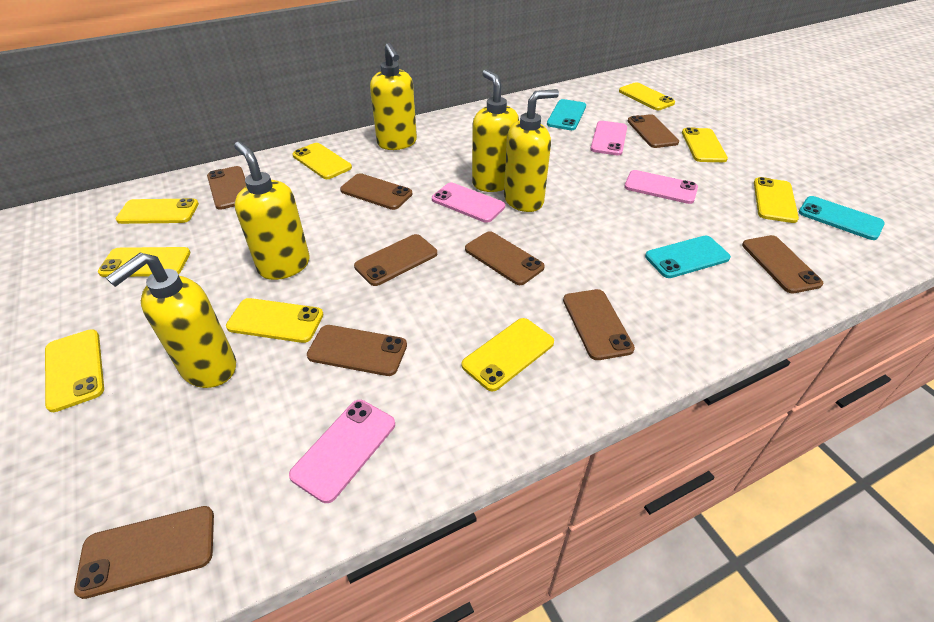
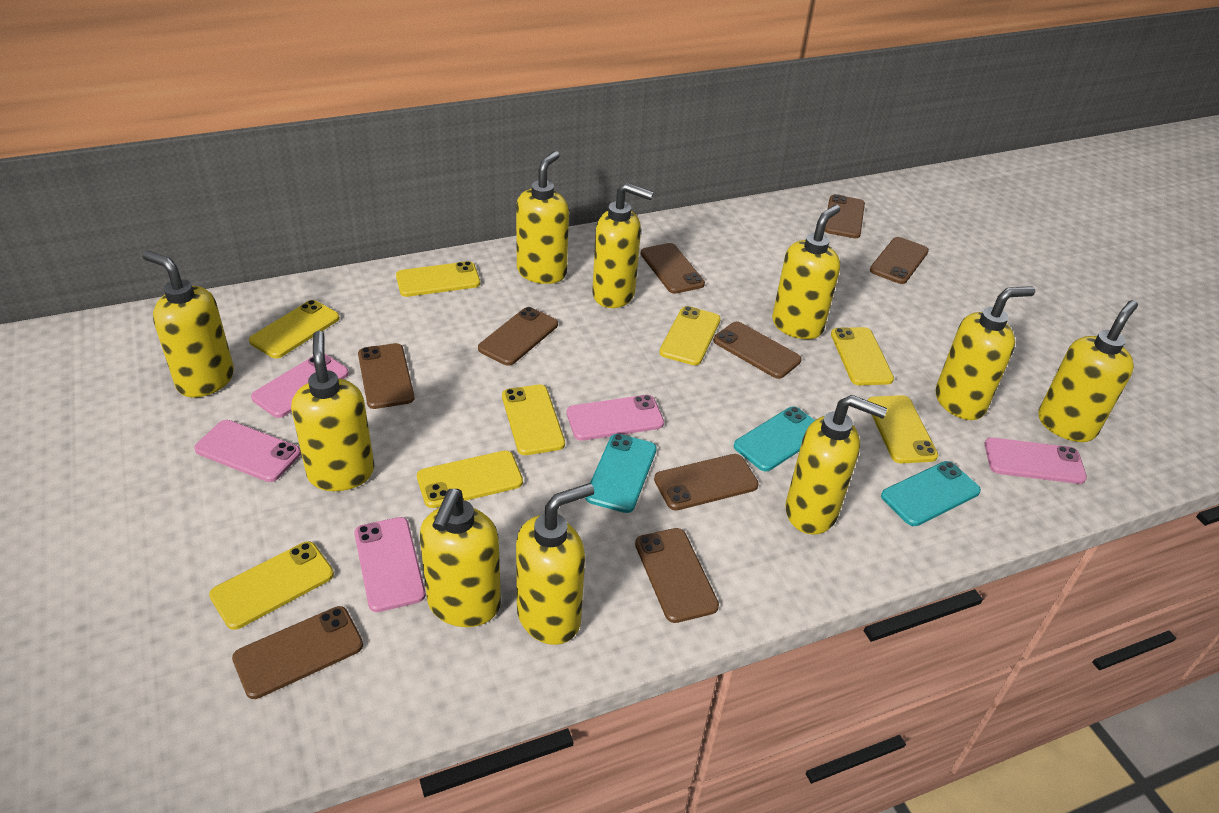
pink phone: 4 -> 5
yellow phone: 9 -> 8
yellow soap dispenser: 5 -> 10

